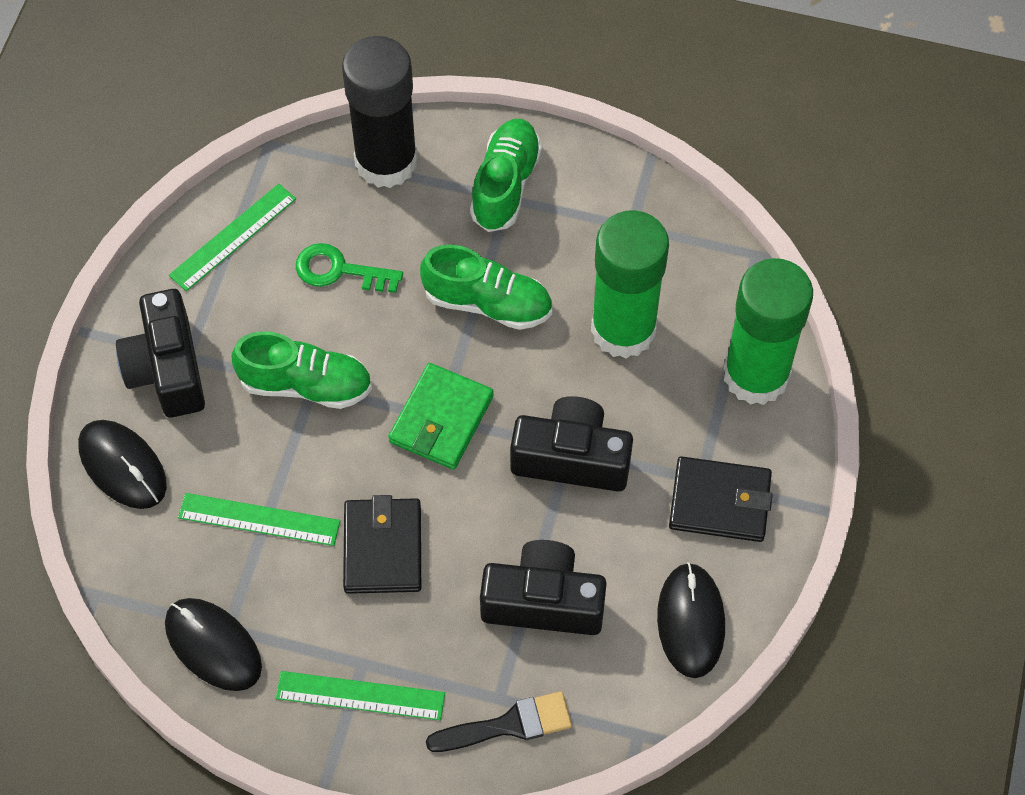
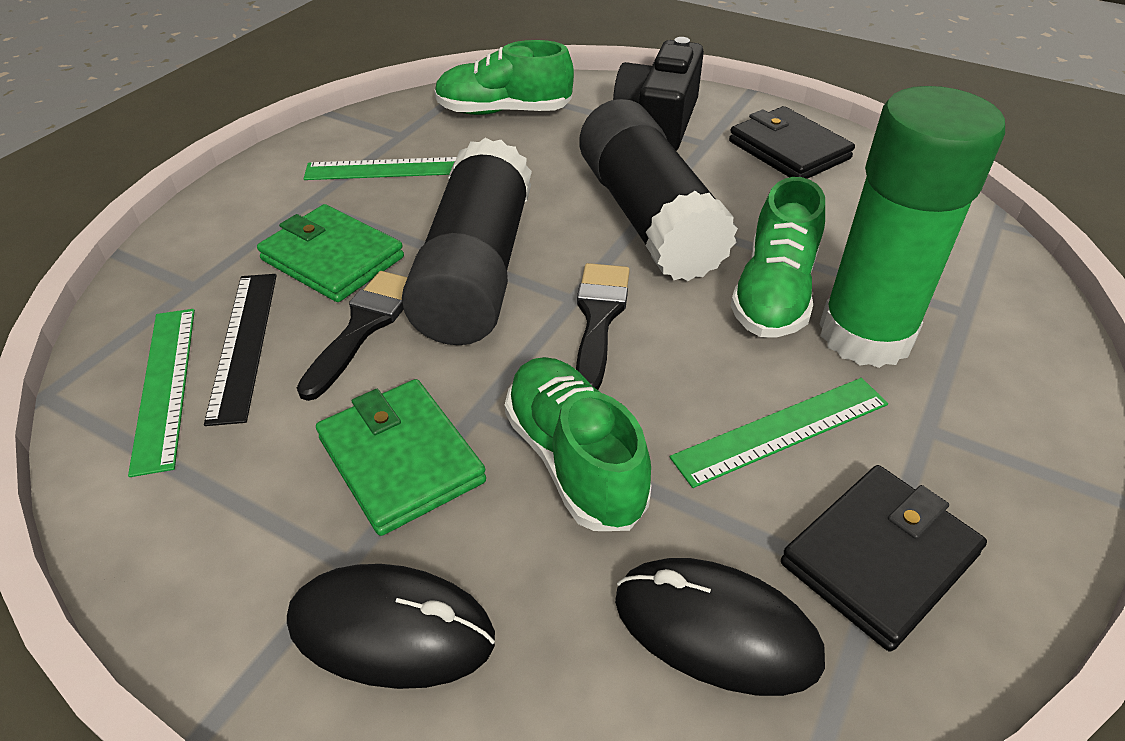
black brush: 1 -> 2
black camera: 3 -> 1
black glue stick: 1 -> 2
black mouse: 3 -> 2
black ruler: 0 -> 1
green glue stick: 2 -> 1
green key: 1 -> 0
green wallet: 1 -> 2

